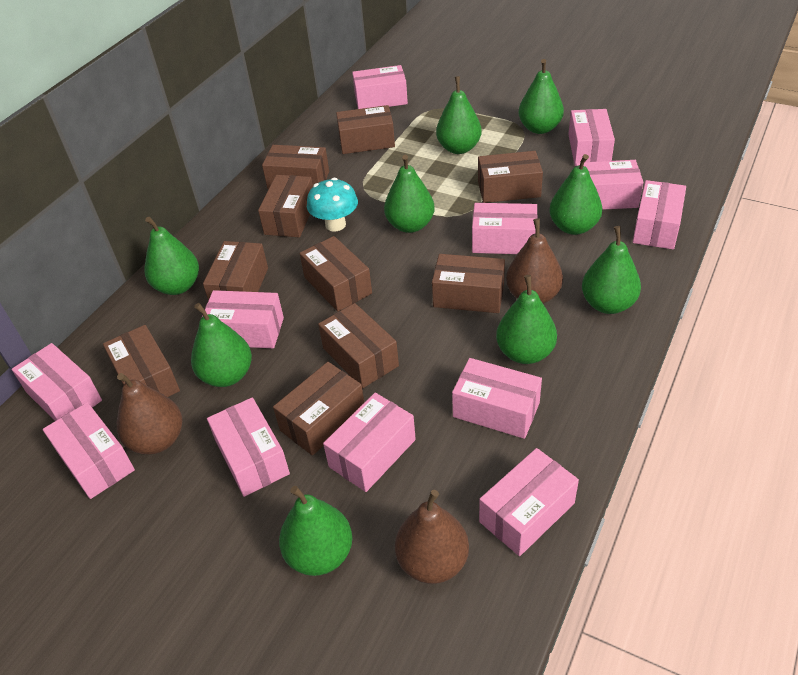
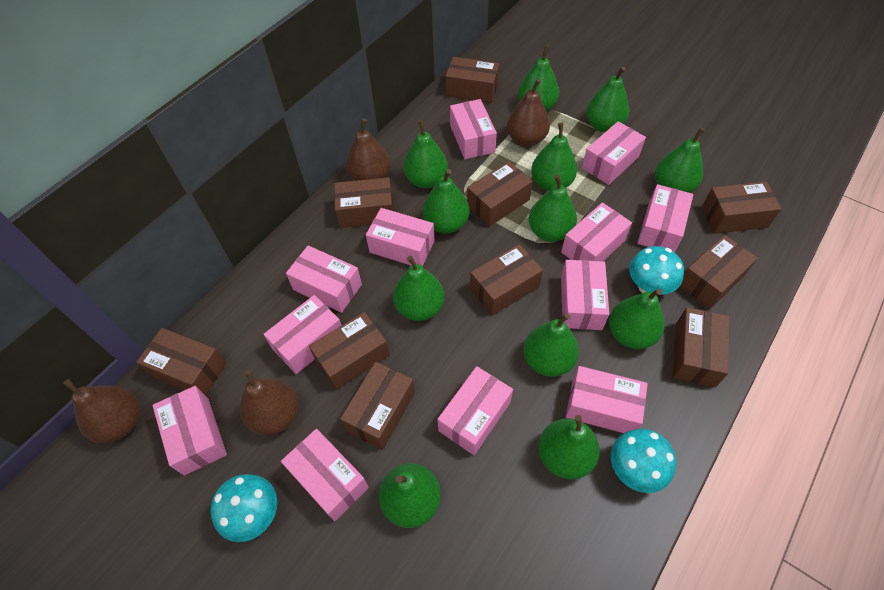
brown pear: 3 -> 4
green pear: 9 -> 12
turquoise mushroom: 1 -> 3

